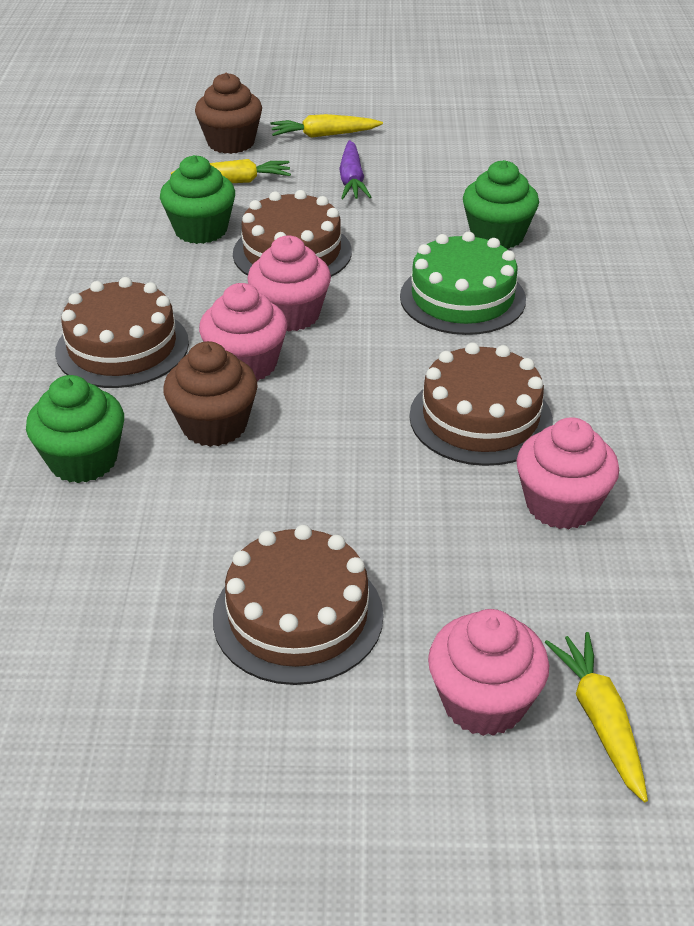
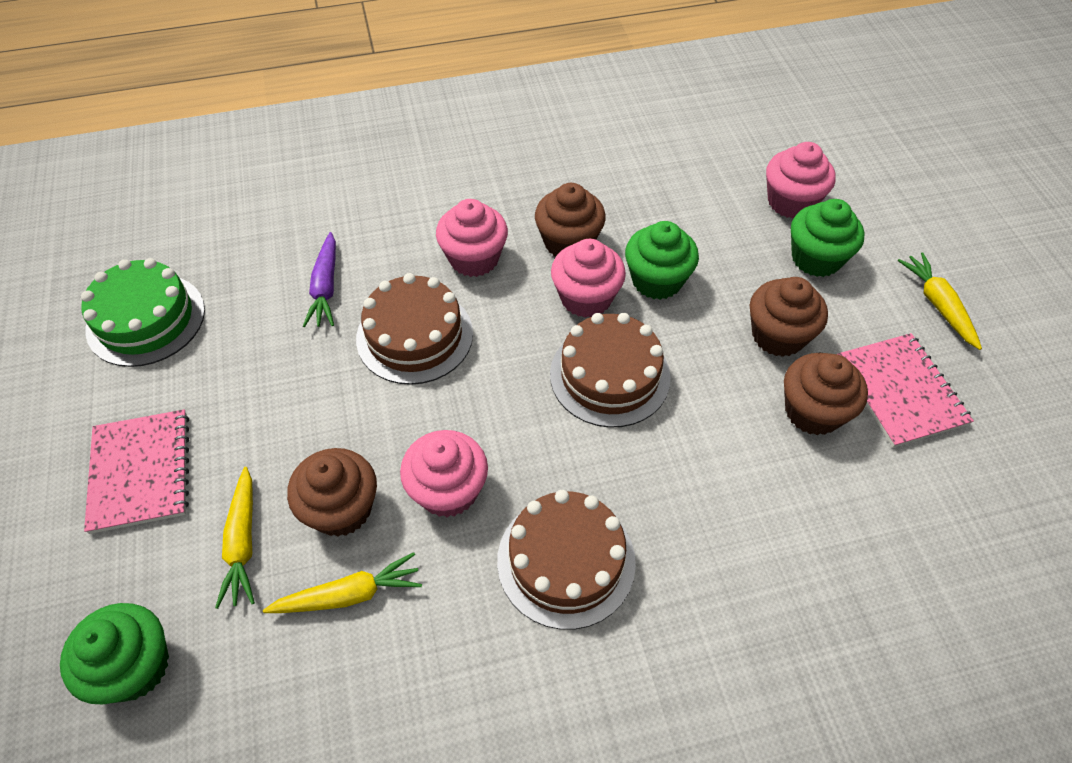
brown cake: 4 -> 3
brown cupcake: 2 -> 4
pink notebook: 0 -> 2

